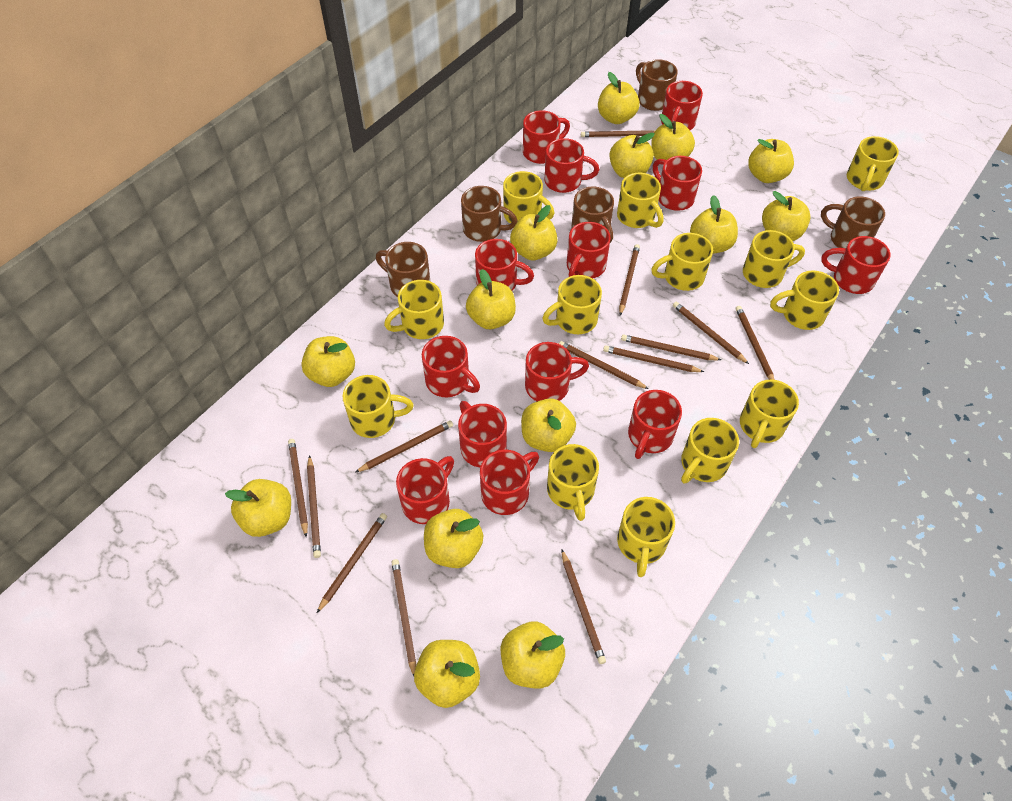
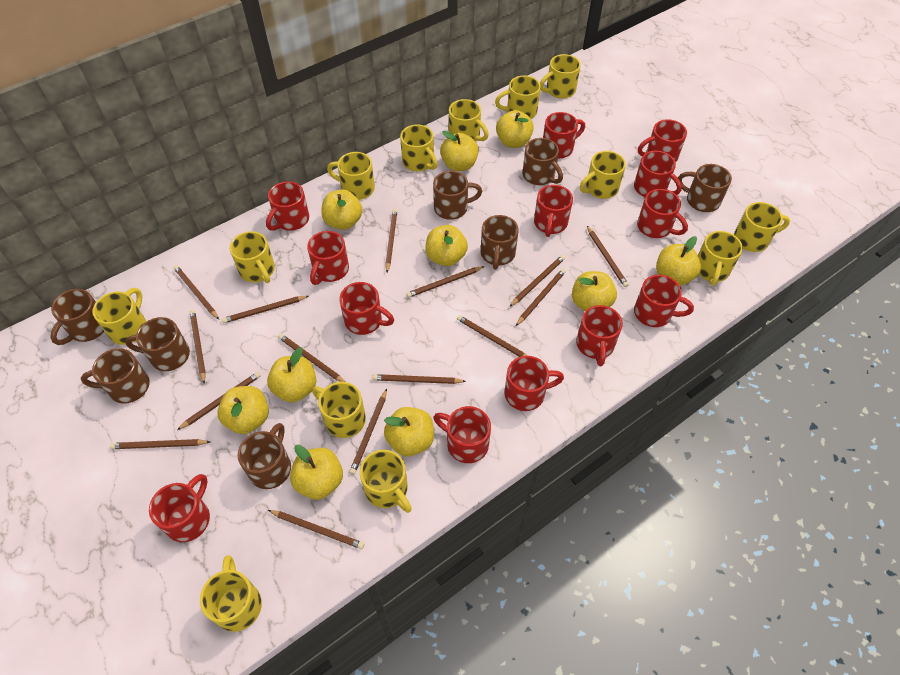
brown mug: 5 -> 8
brown pencil: 13 -> 15
yellow apple: 14 -> 10

